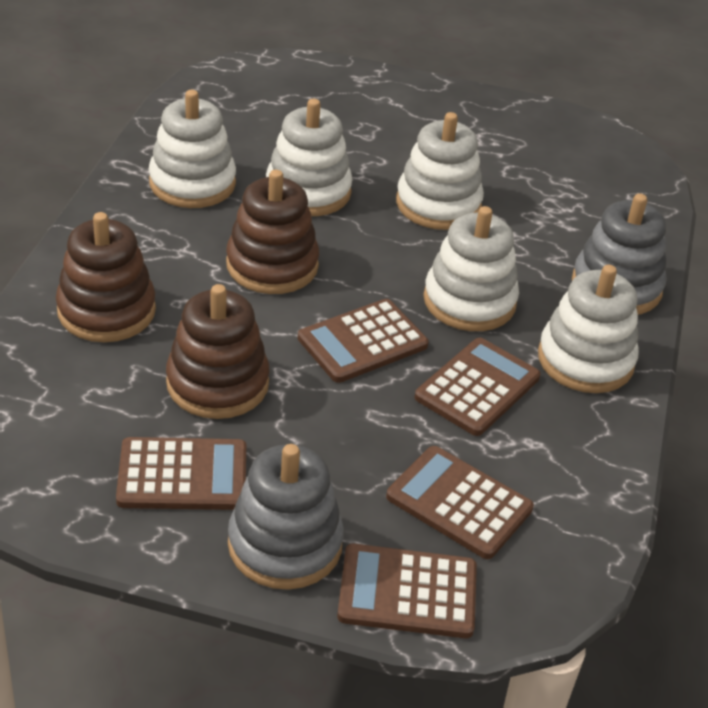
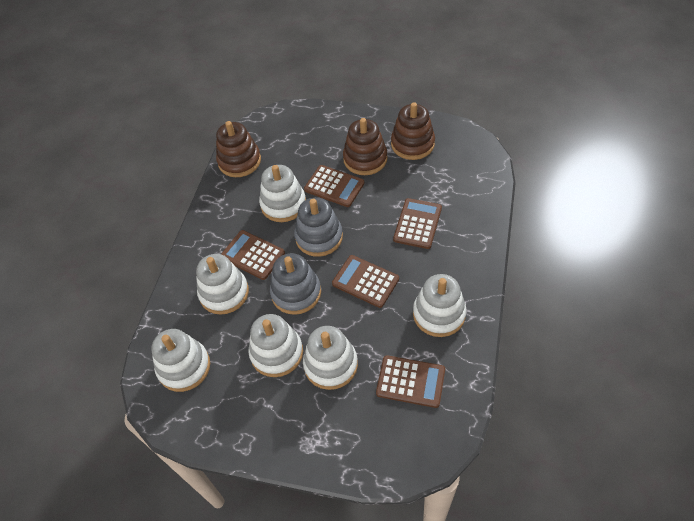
white stacking toy: 5 -> 6

